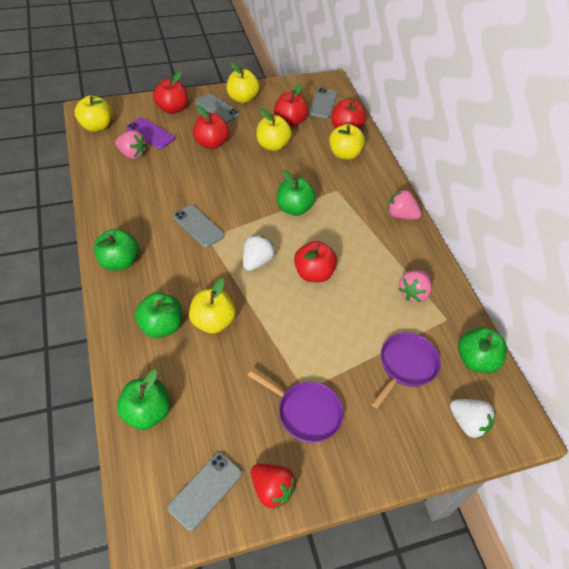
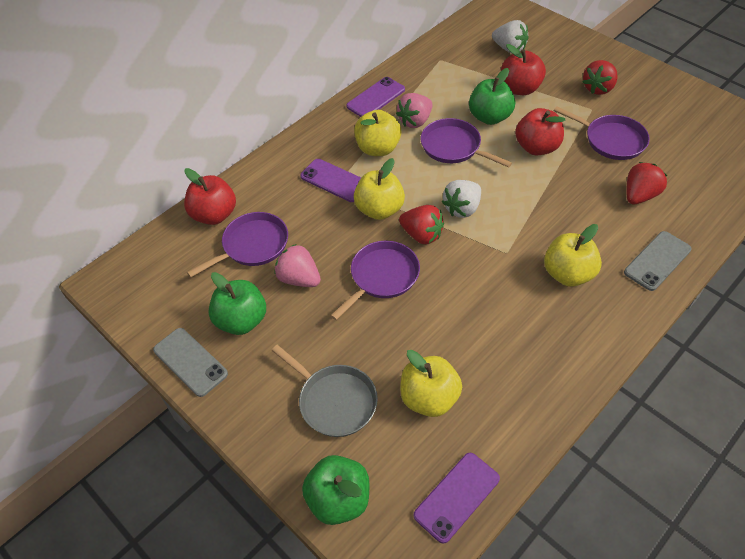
green apple: 5 -> 3
grey pan: 0 -> 1
grey phone: 4 -> 2
pink strawberry: 3 -> 2
purple pan: 2 -> 4
purple phone: 1 -> 3
red apple: 5 -> 3
red strawberry: 1 -> 3
yellow apple: 5 -> 4

